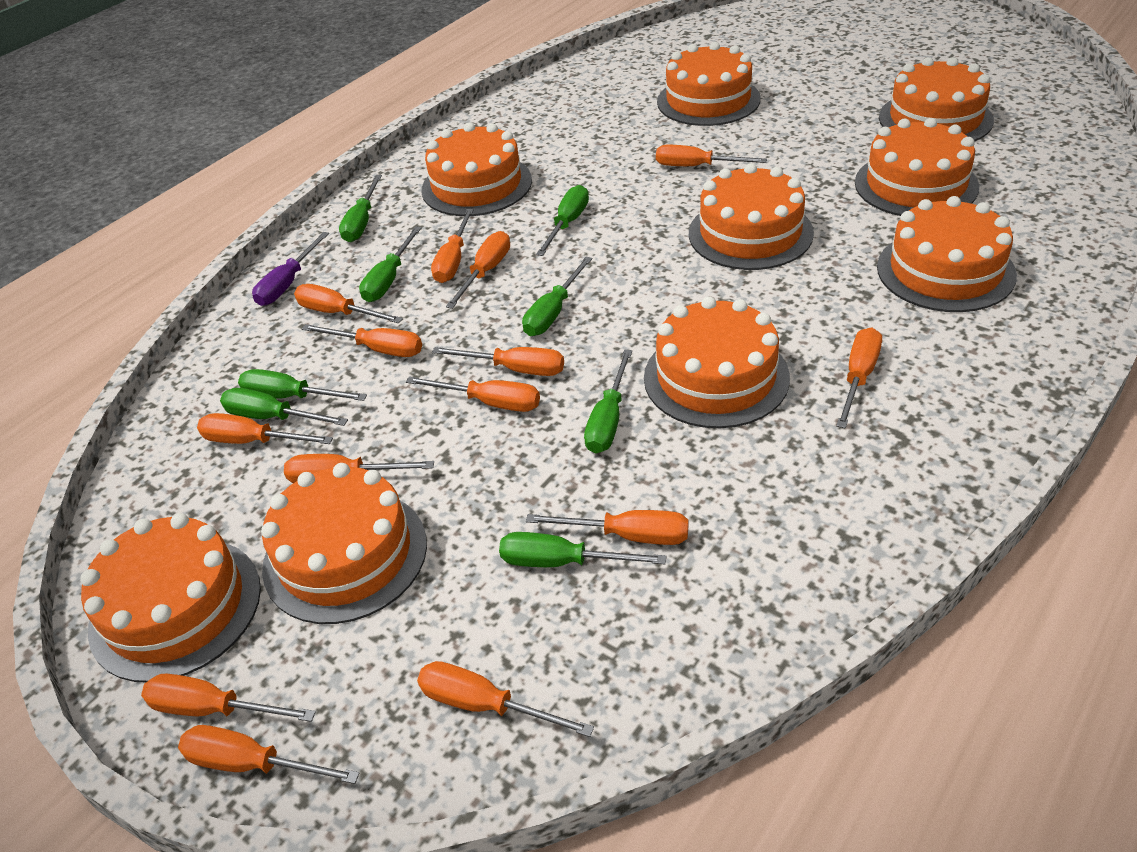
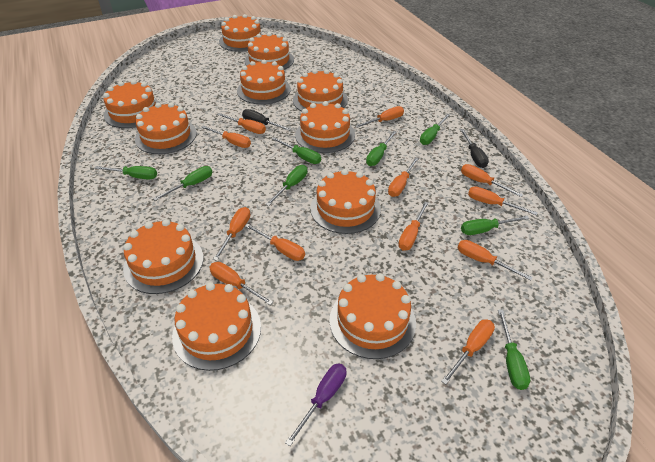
black screwdriver: 0 -> 2
orange cake: 9 -> 11
orange screwdriver: 14 -> 12

